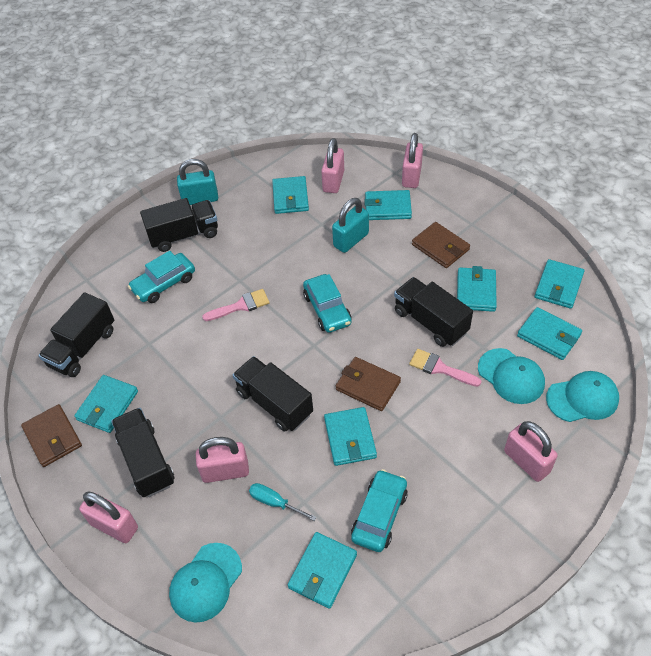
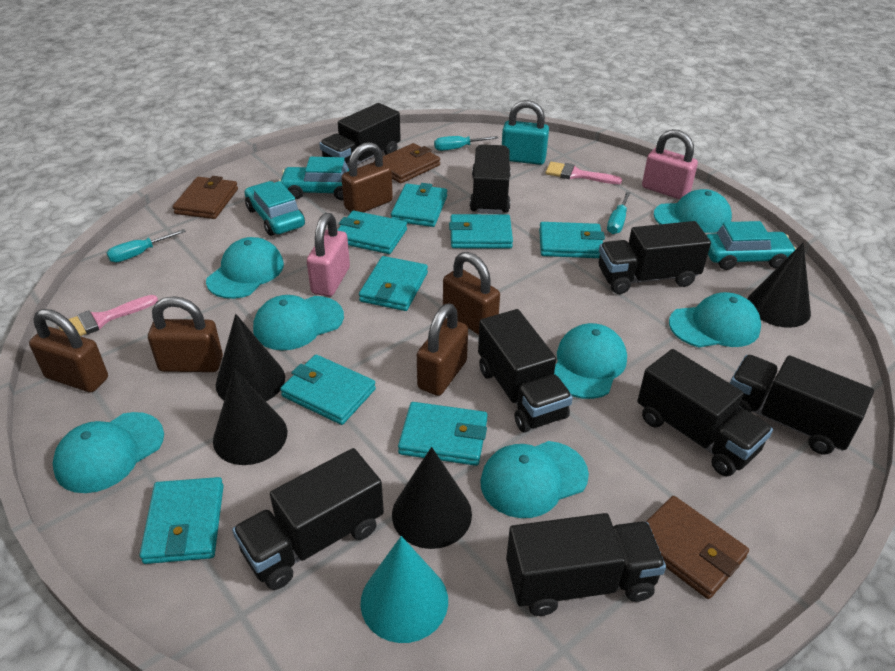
black cone: 0 -> 4
black truck: 5 -> 8
brown padlock: 0 -> 5
pink padlock: 5 -> 2
turquoise cap: 3 -> 7
turquoise cone: 0 -> 1
turquoise padlock: 2 -> 1
turquoise screwdriver: 1 -> 3

